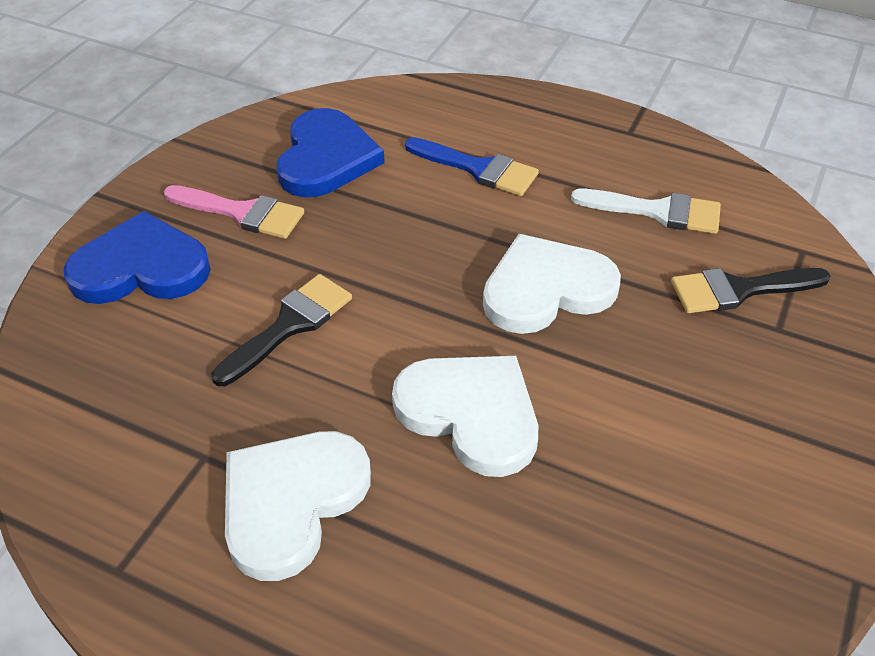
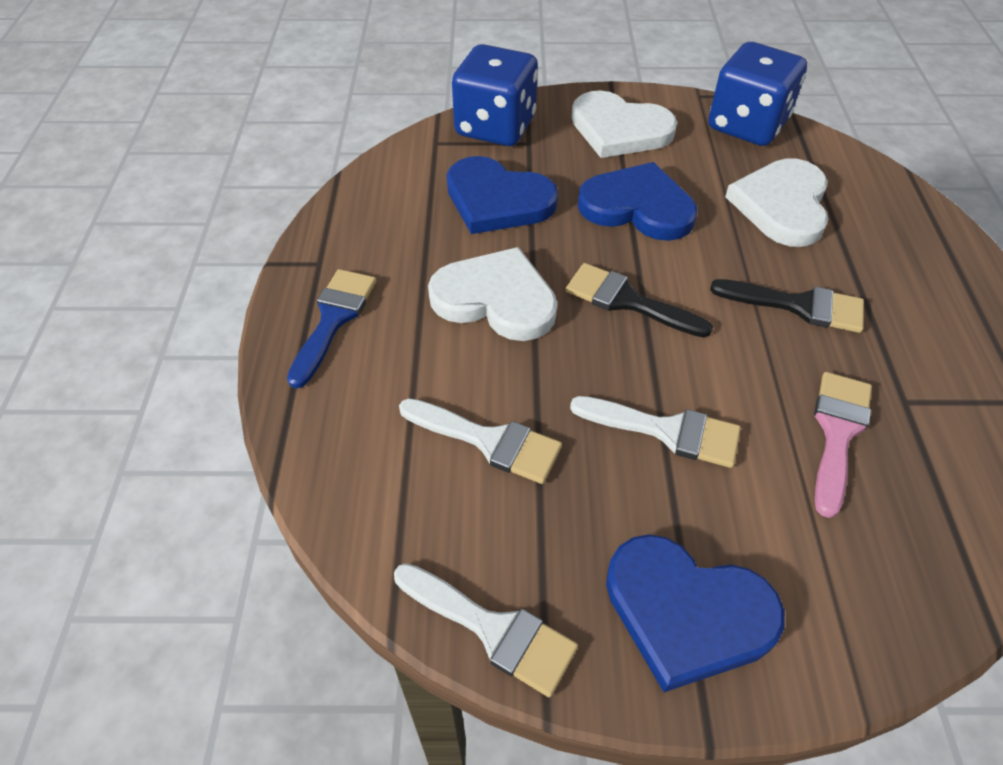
blue dice: 0 -> 2
blue heart: 2 -> 3
white brush: 1 -> 3

